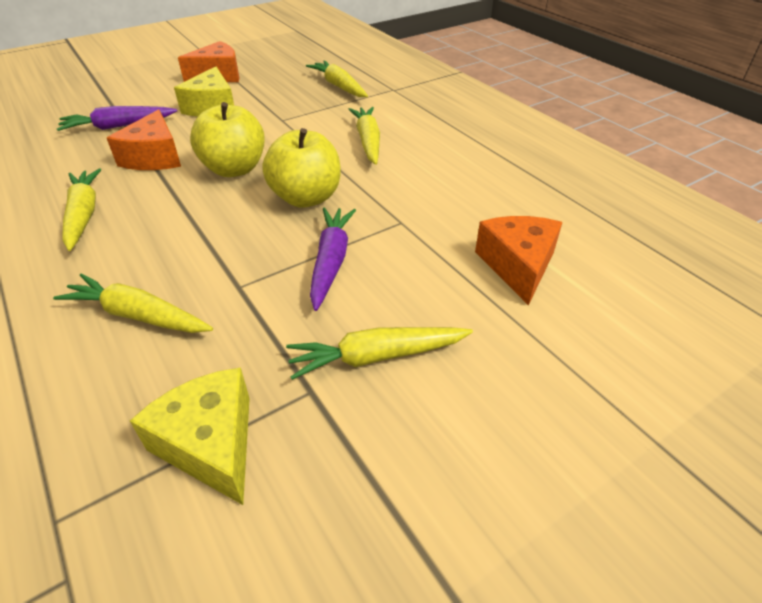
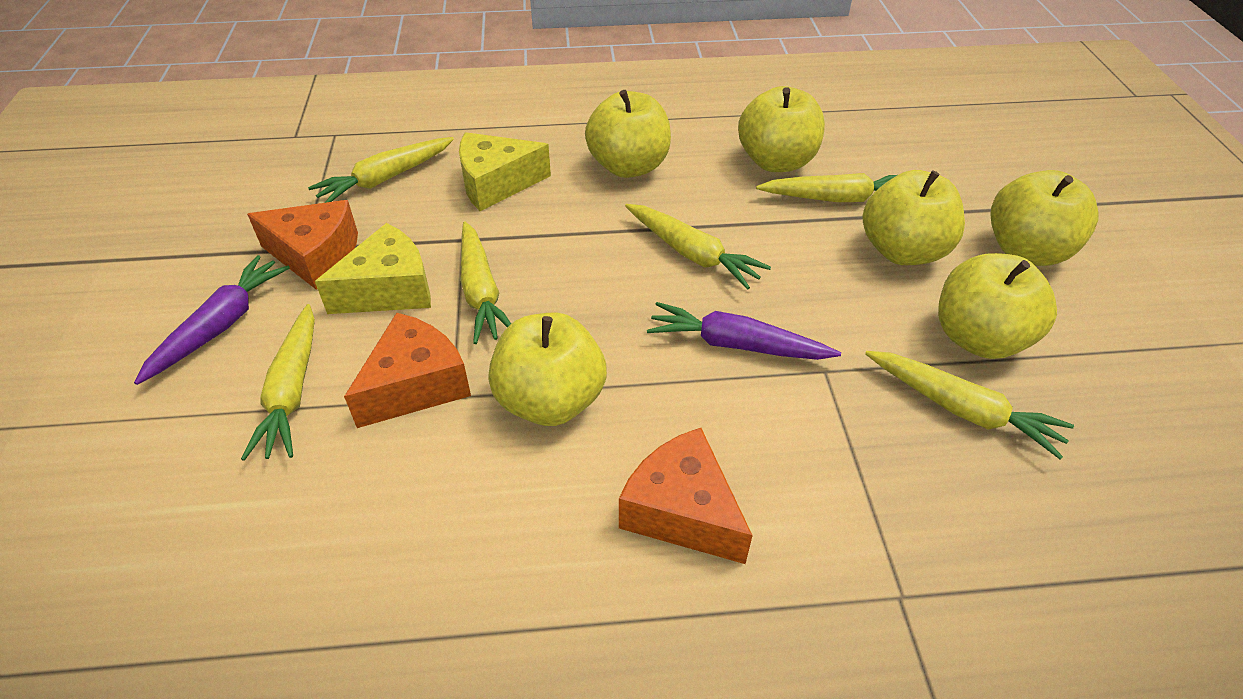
yellow apple: 2 -> 6
yellow carrot: 5 -> 6

